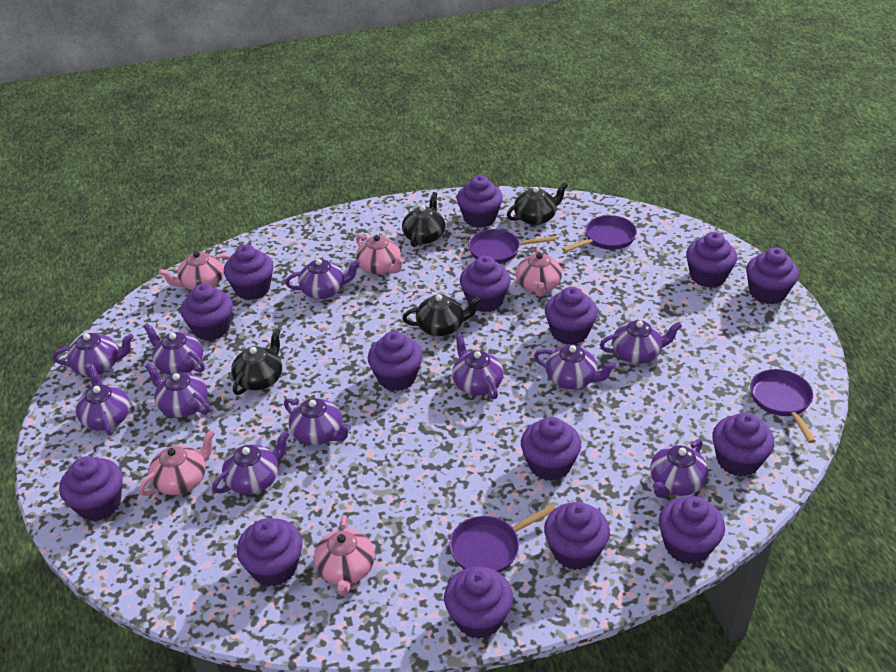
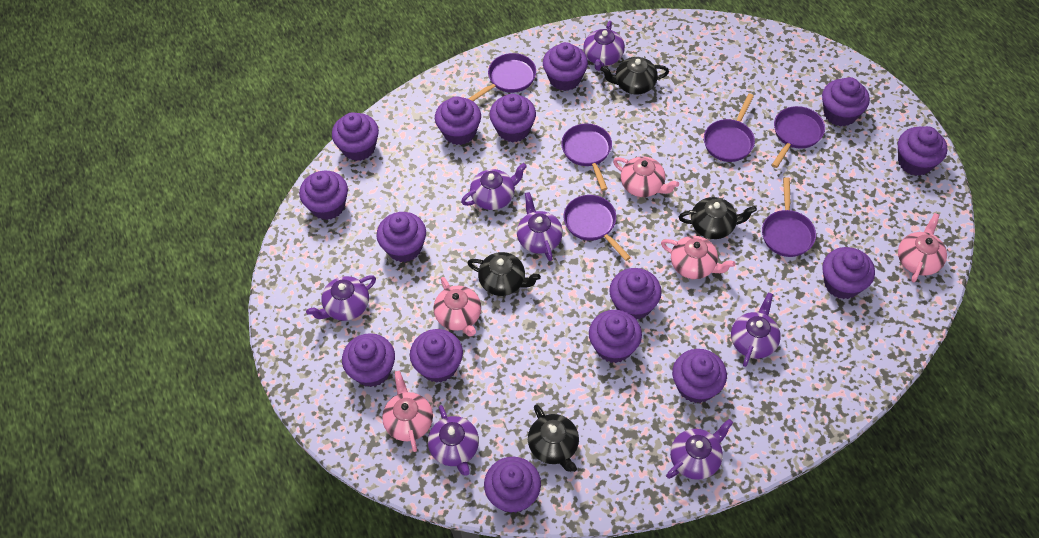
purple pan: 4 -> 6
purple teapot: 11 -> 7

